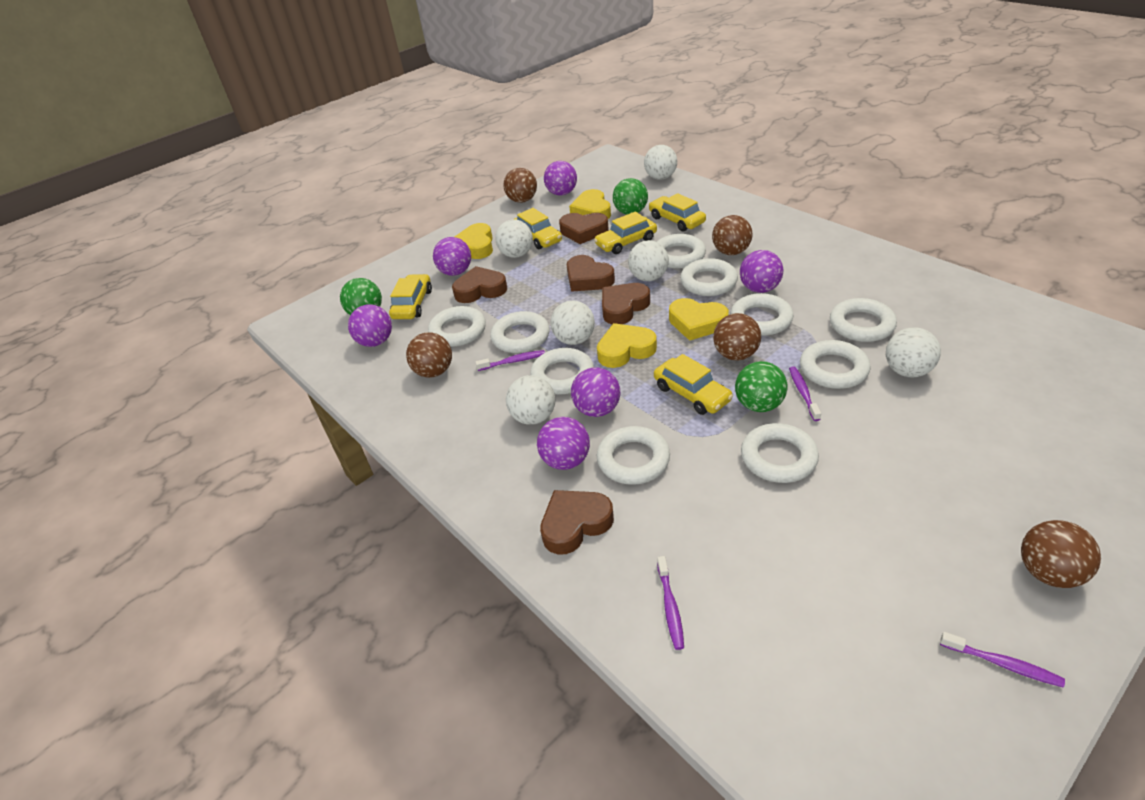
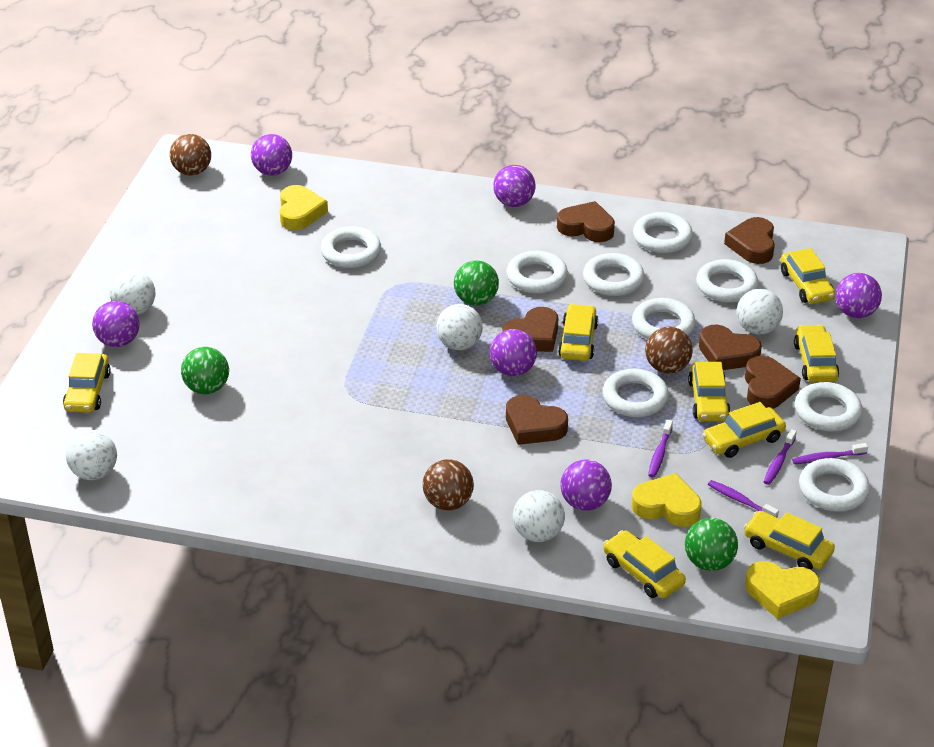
brown ball: 5 -> 3
brown heart: 5 -> 6
white ball: 6 -> 5
white ring: 10 -> 9
yellow car: 5 -> 8
yellow heart: 4 -> 3

